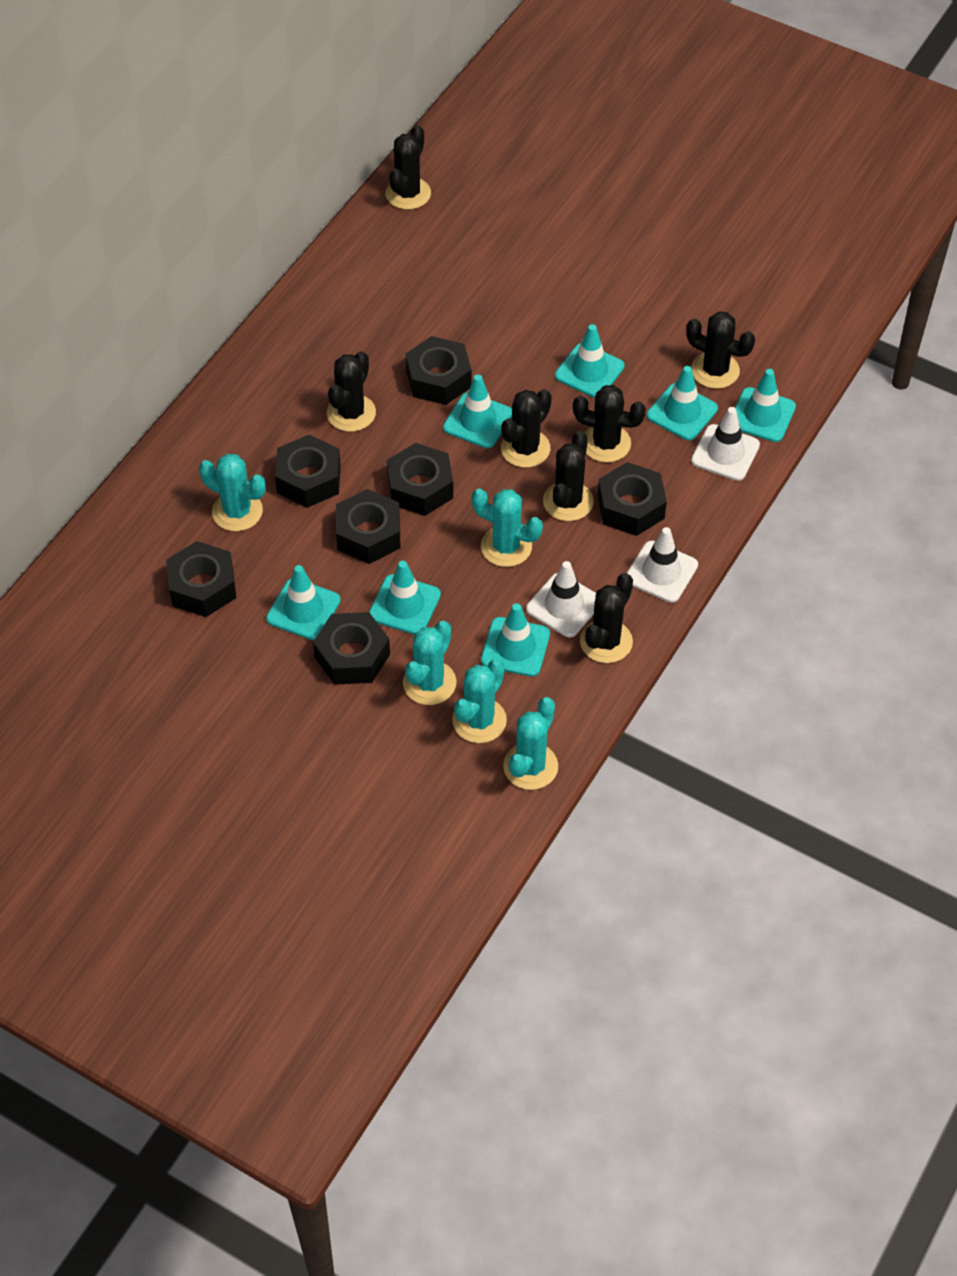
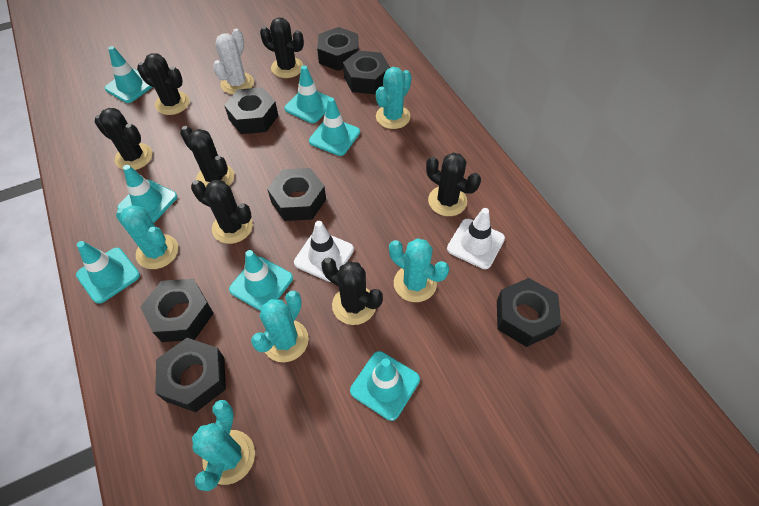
white cactus: 0 -> 1
white traffic cone: 3 -> 2

